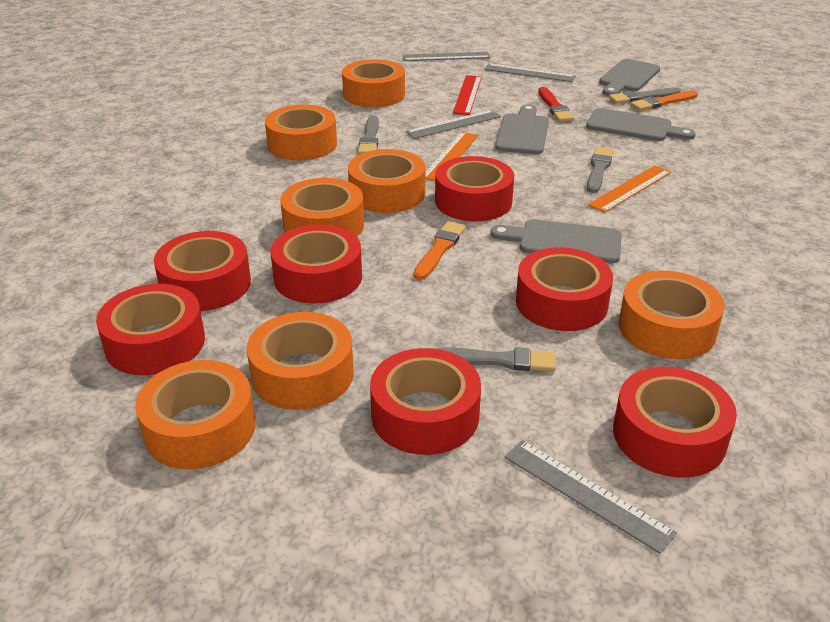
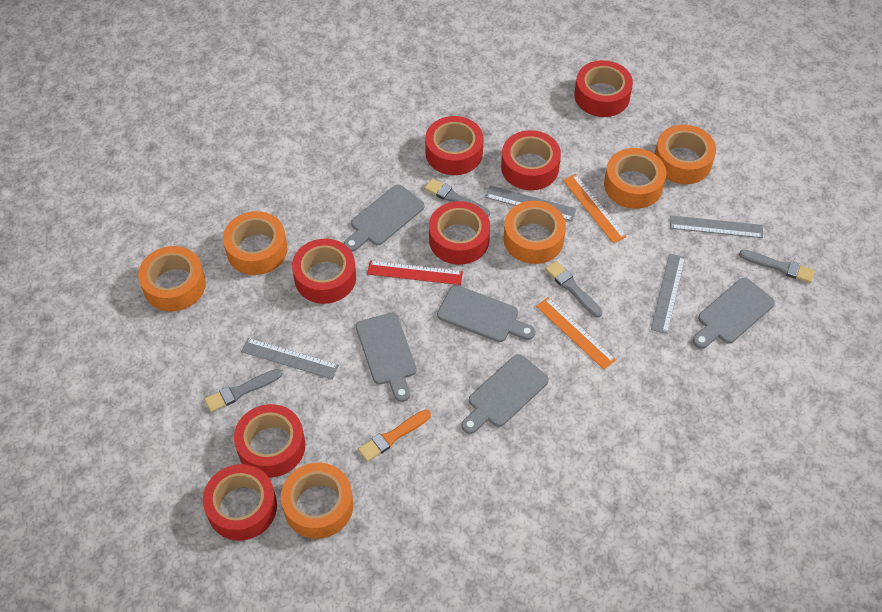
grey cutting board: 4 -> 5
orange brush: 2 -> 1
orange tape: 7 -> 6
red brush: 1 -> 0

